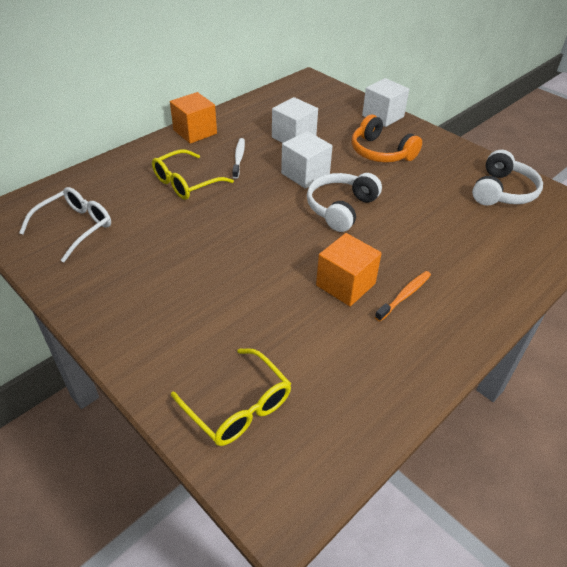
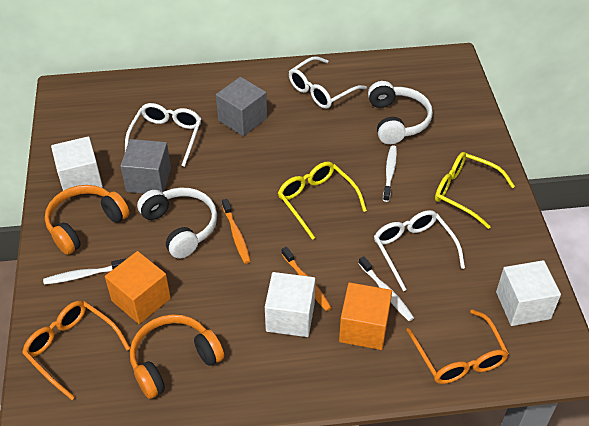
grey cube: 0 -> 2
orange glasses: 0 -> 2
orange headphones: 1 -> 2
orange toothbrush: 1 -> 2
white glasses: 1 -> 3
white toothbrush: 1 -> 3

